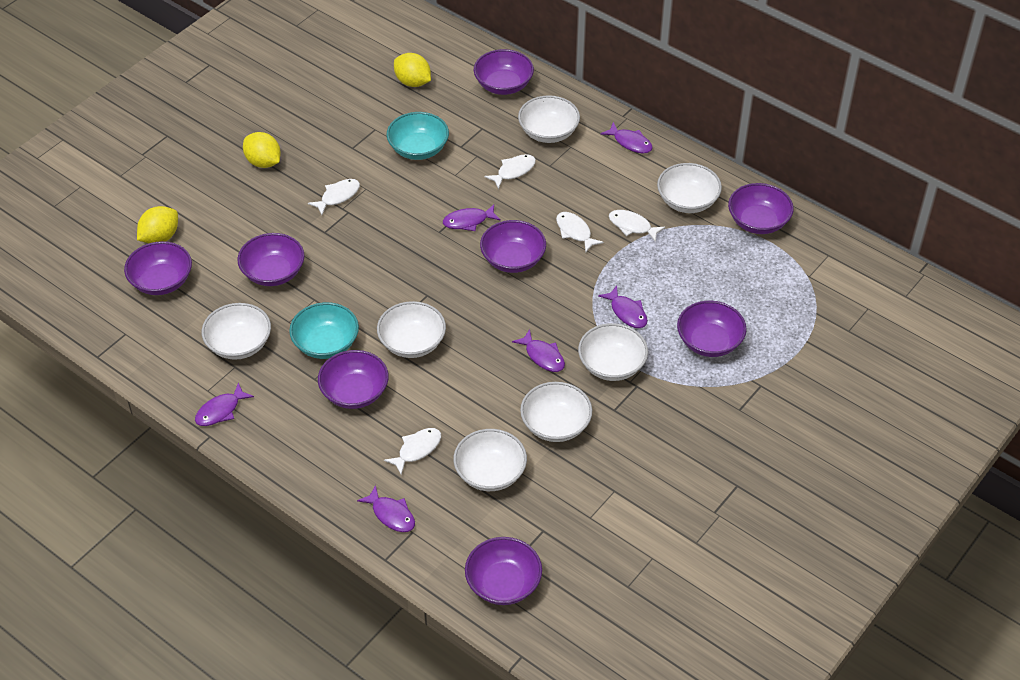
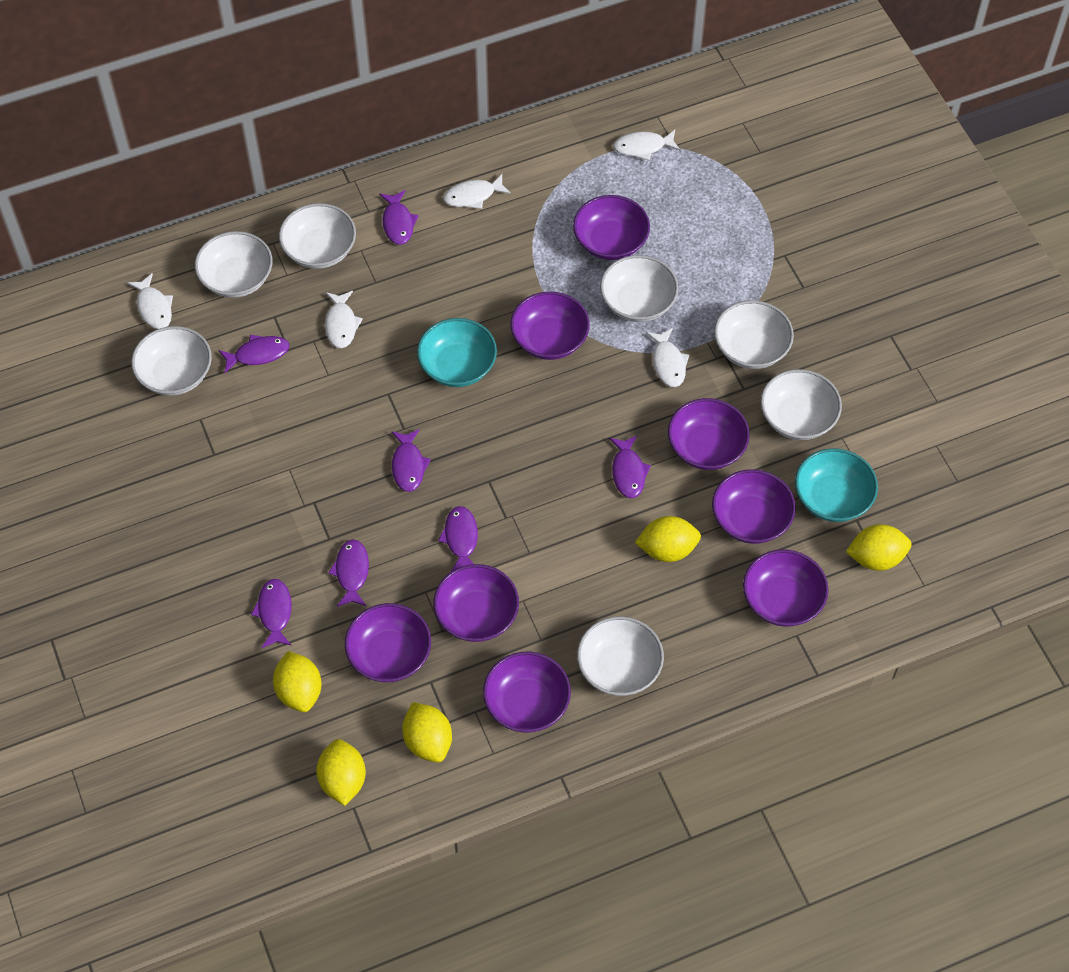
purple fish: 6 -> 7
yellow lemon: 3 -> 5

